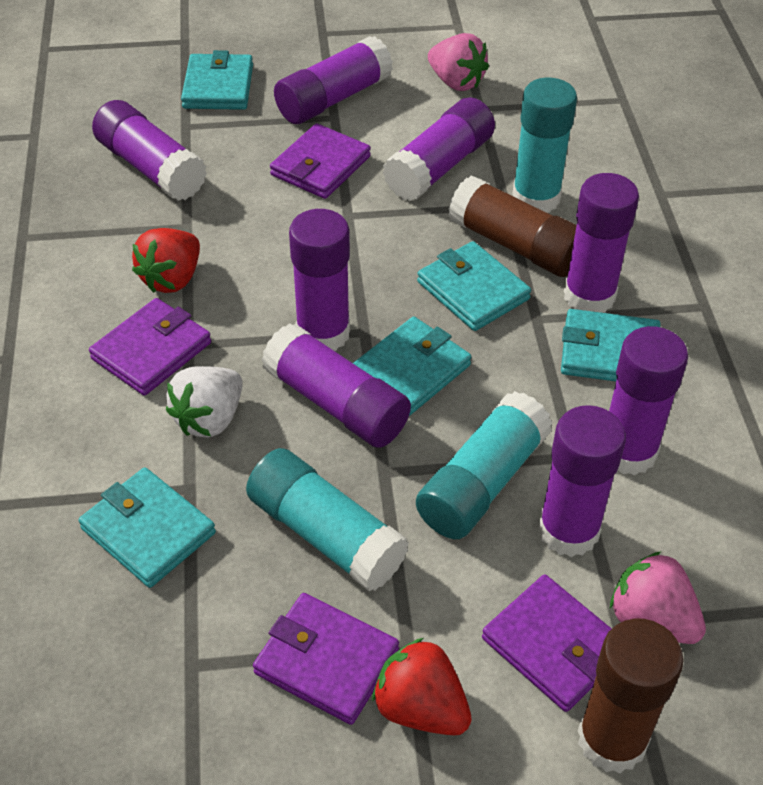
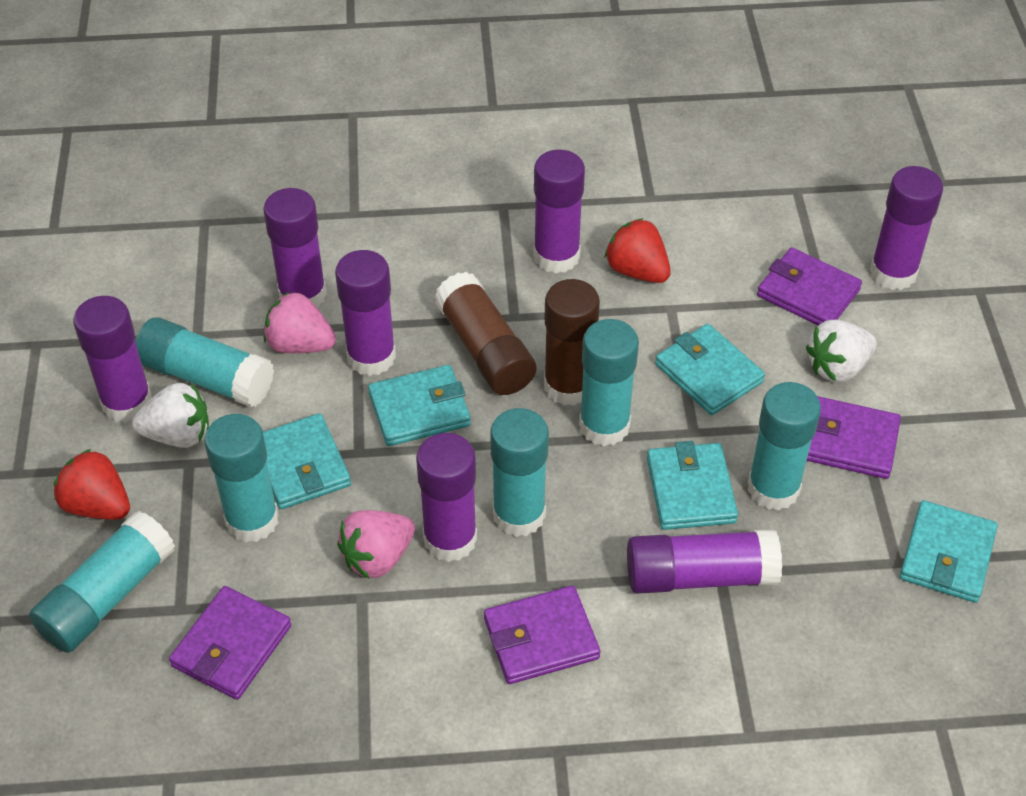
purple glue stick: 8 -> 7
turquoise glue stick: 3 -> 6
white strawberry: 1 -> 2

